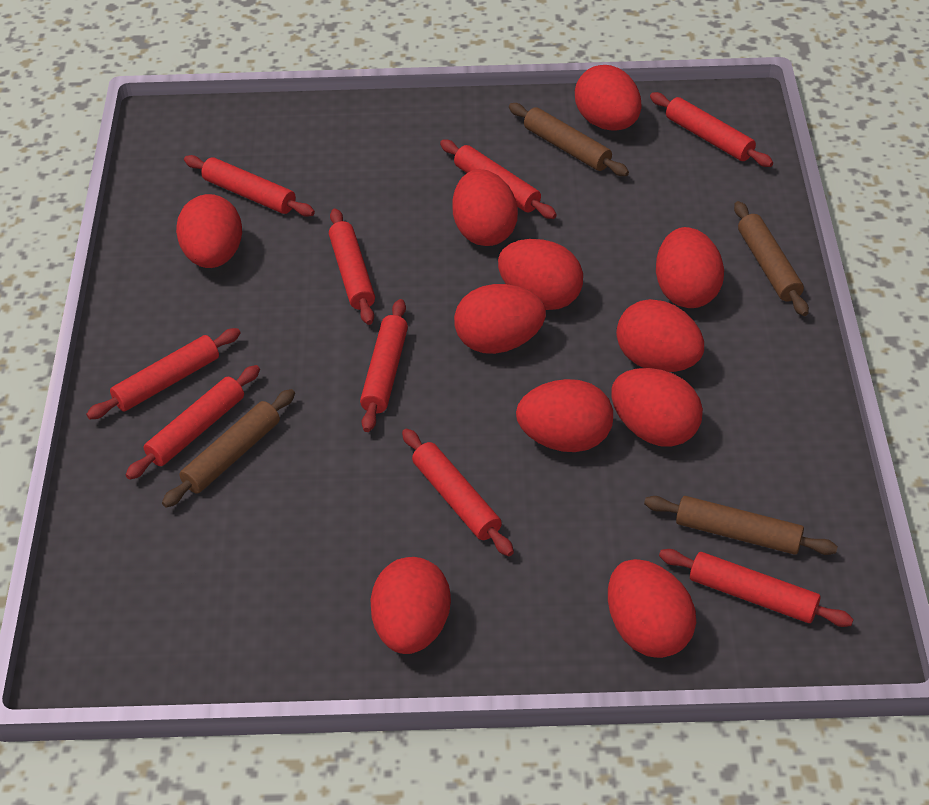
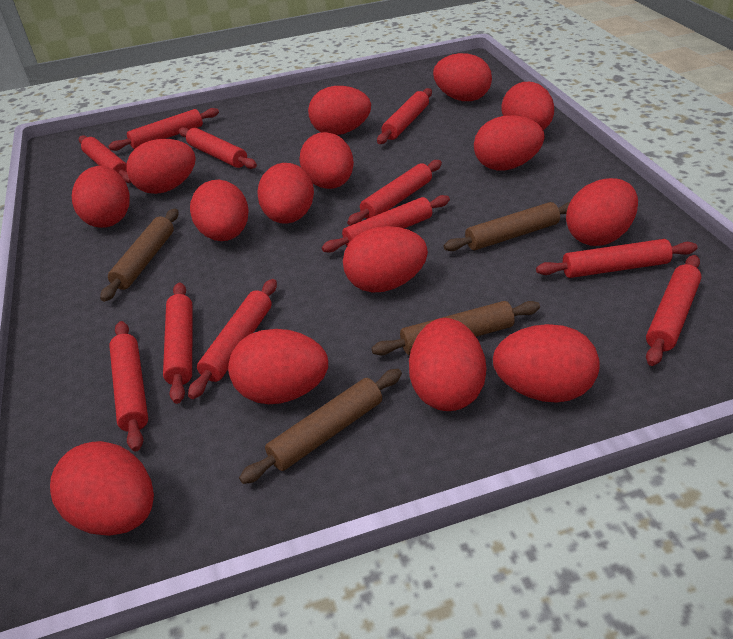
red egg: 11 -> 15
red rolling pin: 9 -> 11

